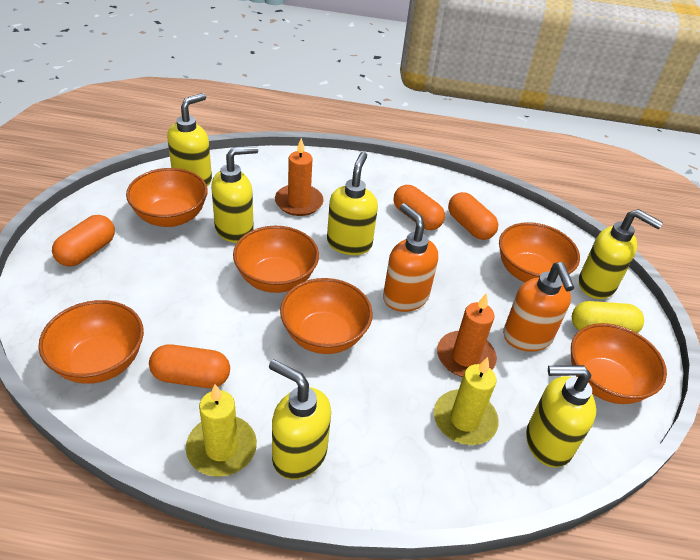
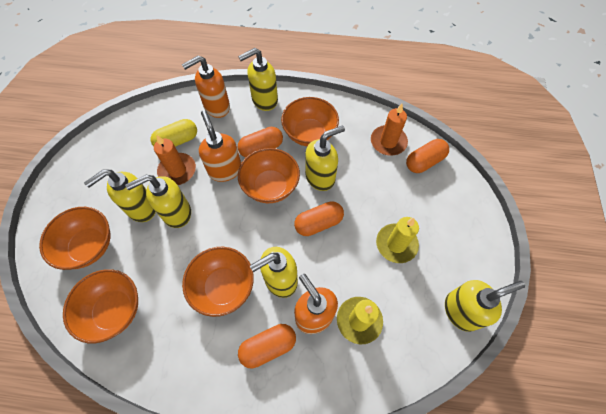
orange bowl: 6 -> 5
orange soap dispenser: 2 -> 3

